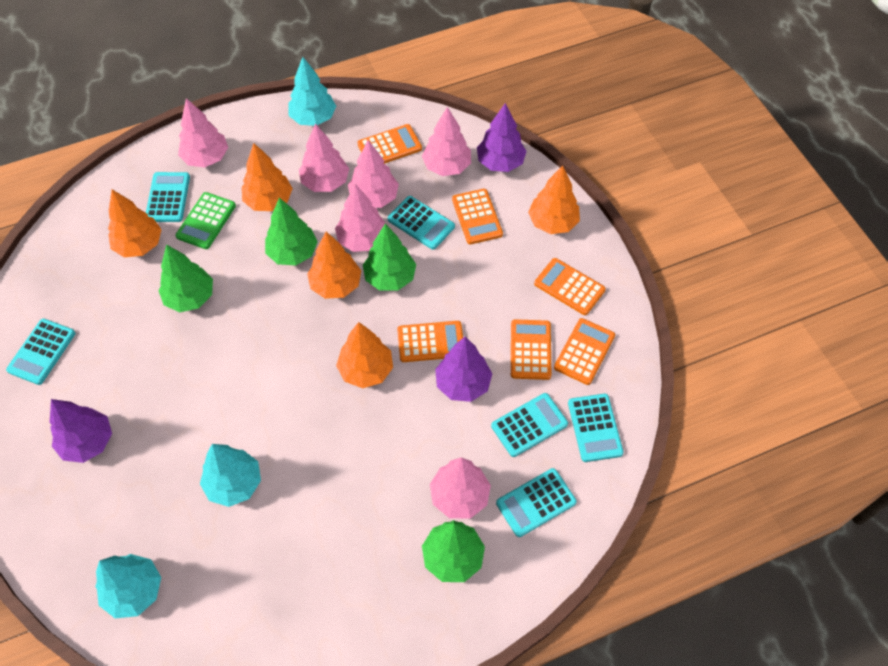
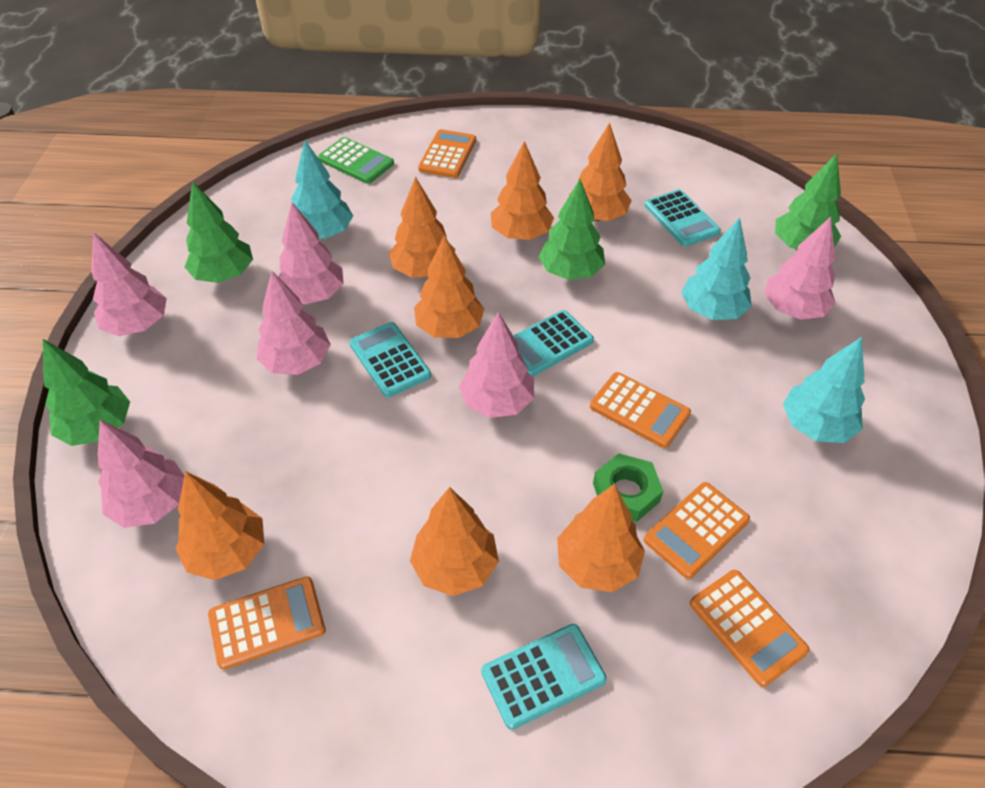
green nut: 0 -> 1
orange calculator: 6 -> 5
orange tree: 5 -> 7
purple tree: 3 -> 0
turquoise calculator: 6 -> 4

